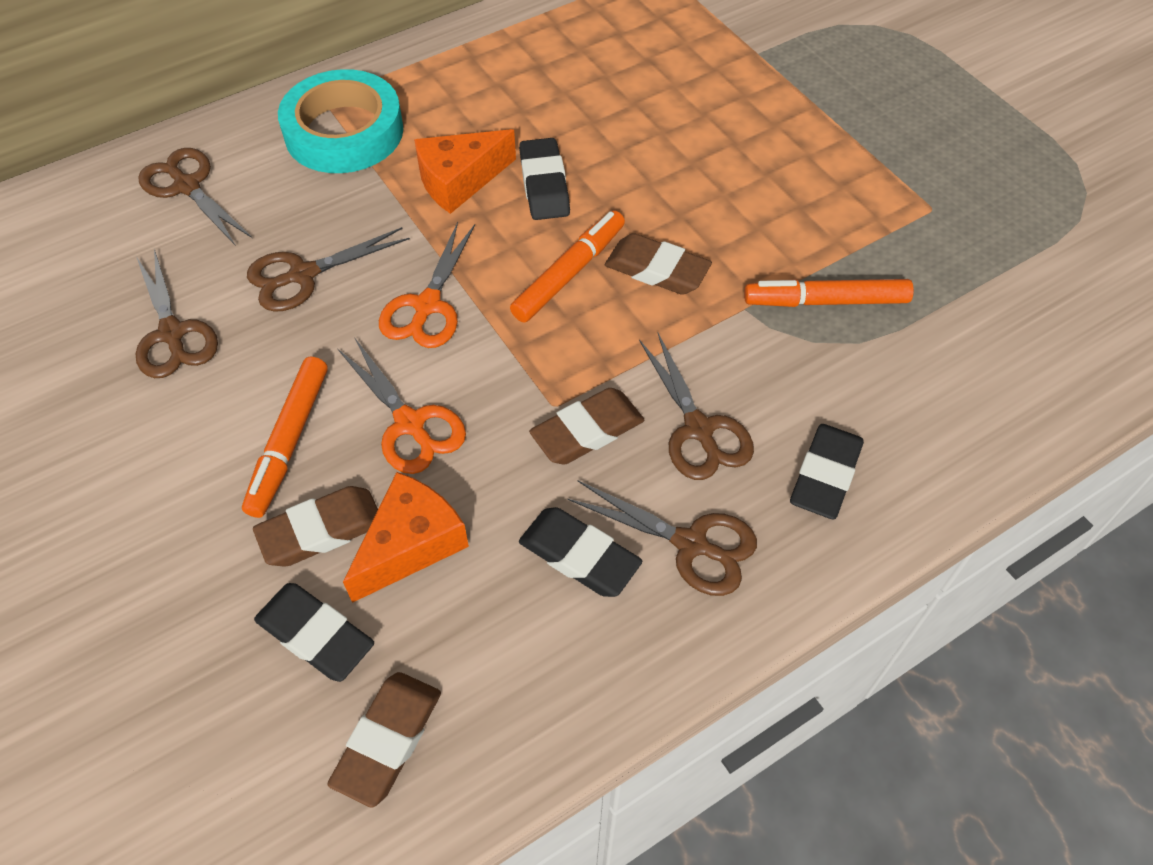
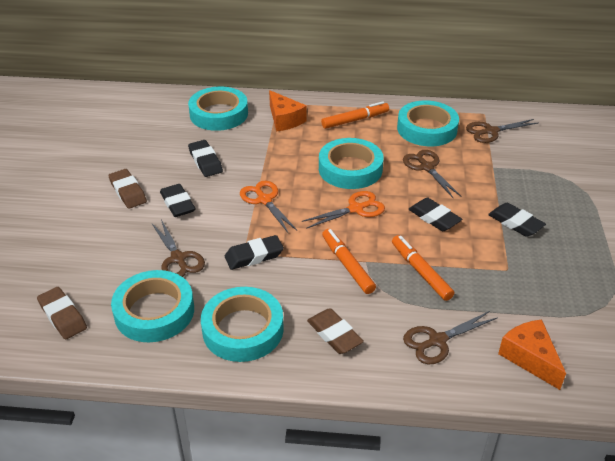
black eraser: 4 -> 5
brown eraser: 4 -> 3
brown scissors: 5 -> 4
turquoise tape: 1 -> 5

